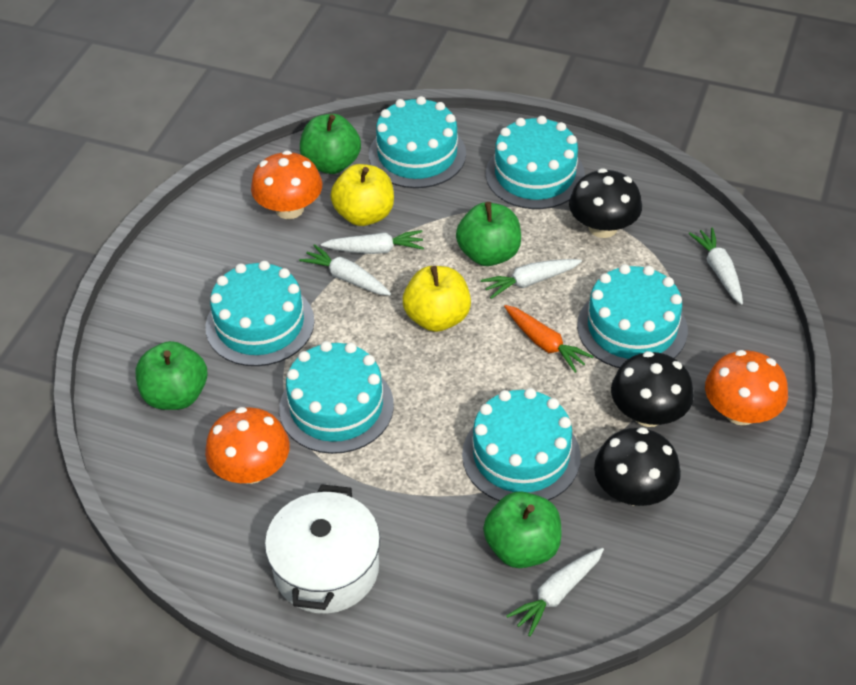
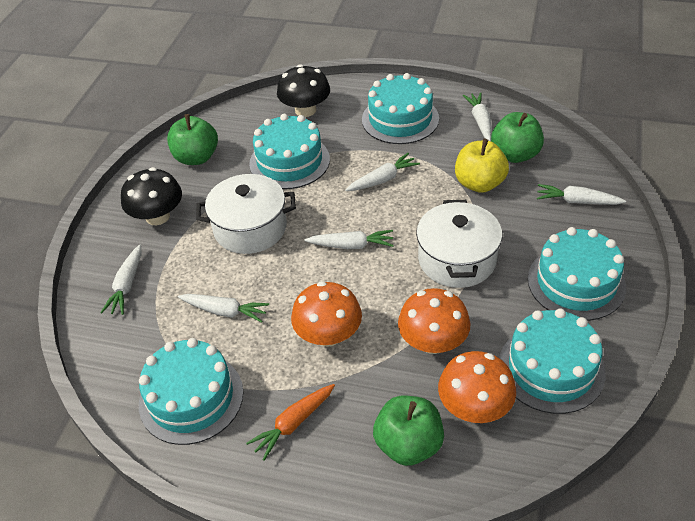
black mushroom: 3 -> 2
green apple: 4 -> 3
turquoise cake: 6 -> 5
white carrot: 5 -> 6
white pot: 1 -> 2
yellow apple: 2 -> 1

